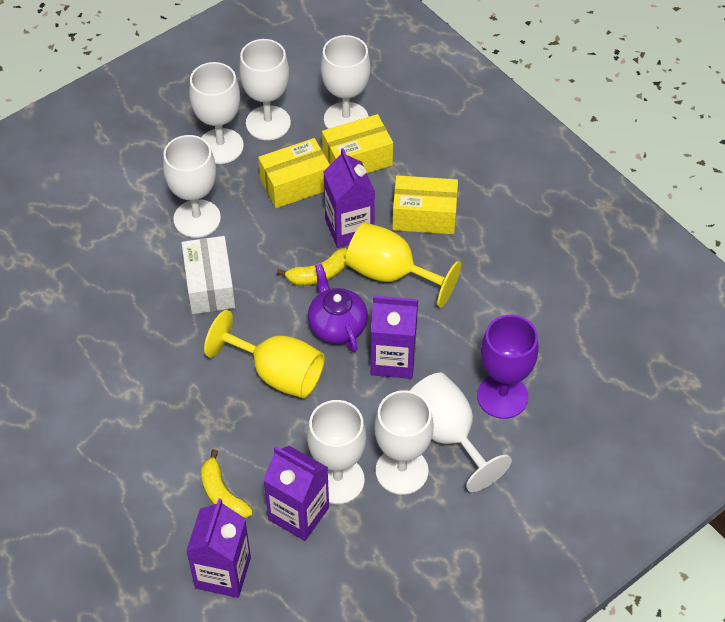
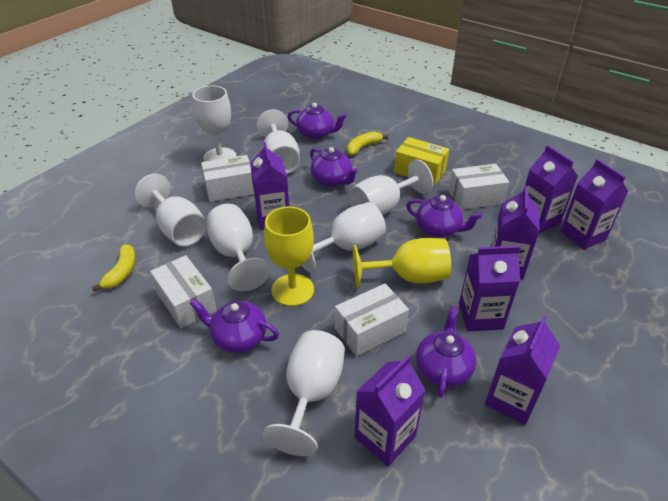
purple carton: 4 -> 7
purple goblet: 1 -> 0
purple teapot: 1 -> 5
white box: 1 -> 4
yellow box: 3 -> 1

